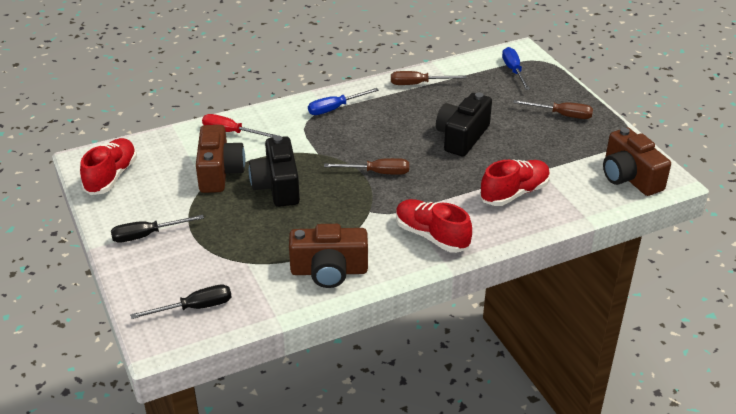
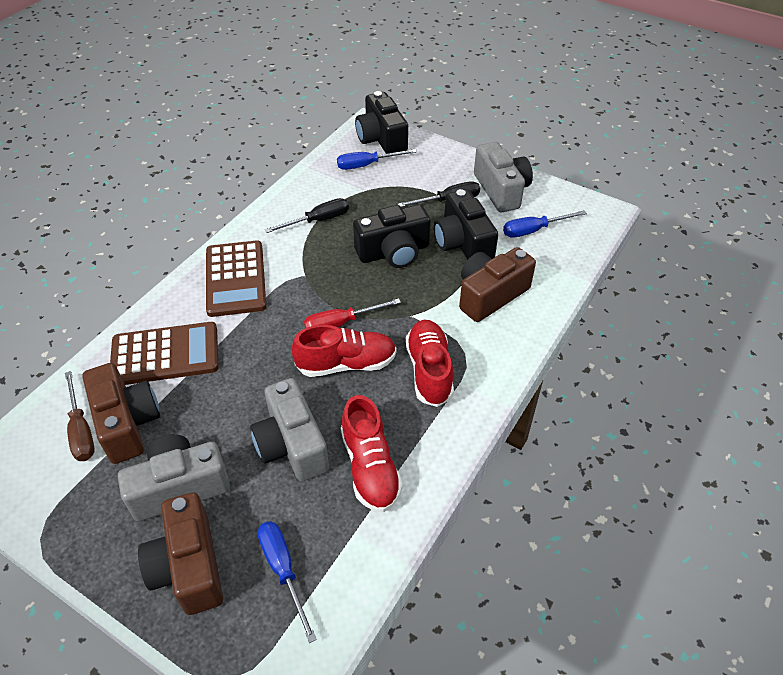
black camera: 2 -> 3
blue screwdriver: 2 -> 3
brown calculator: 0 -> 2
brown screwdriver: 3 -> 1
grey camera: 0 -> 3

